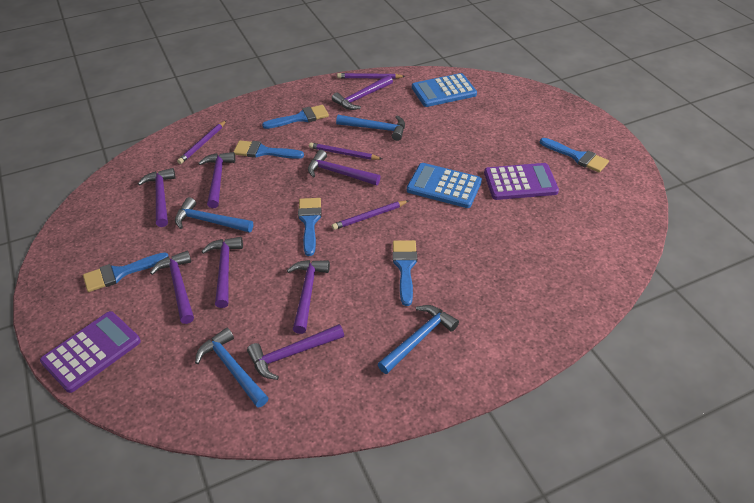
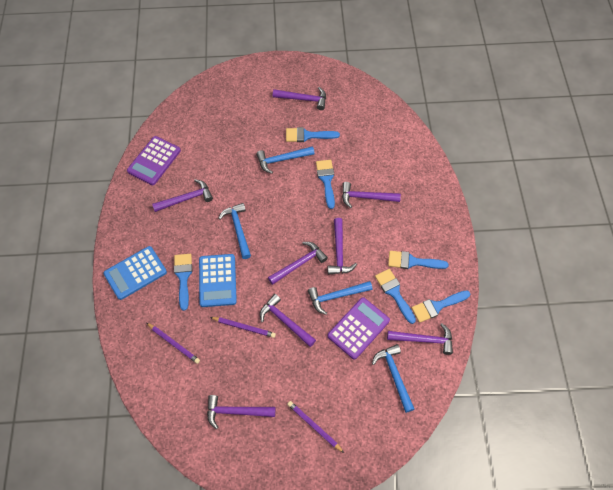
purple pencil: 4 -> 3

